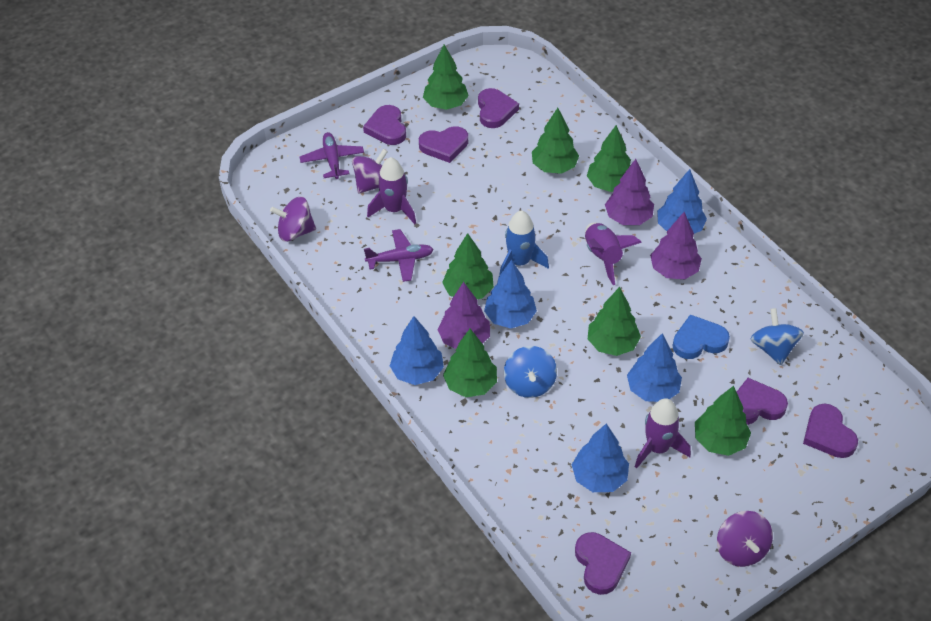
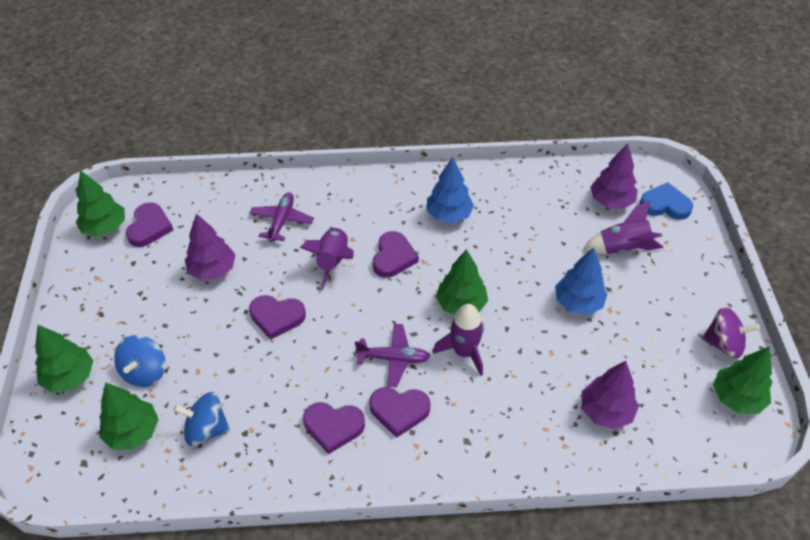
blue rocket: 1 -> 0
blue tree: 5 -> 2
green tree: 7 -> 5
purple heart: 6 -> 5
purple spinning top: 3 -> 1

